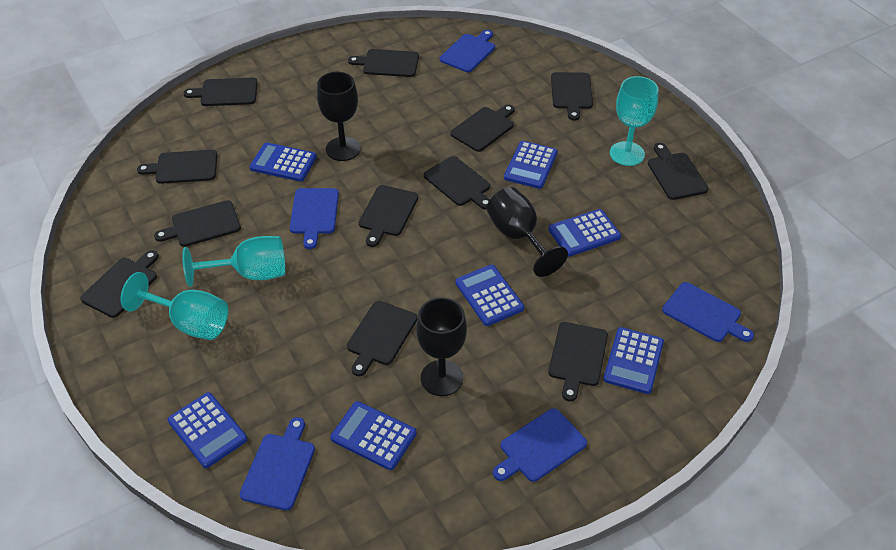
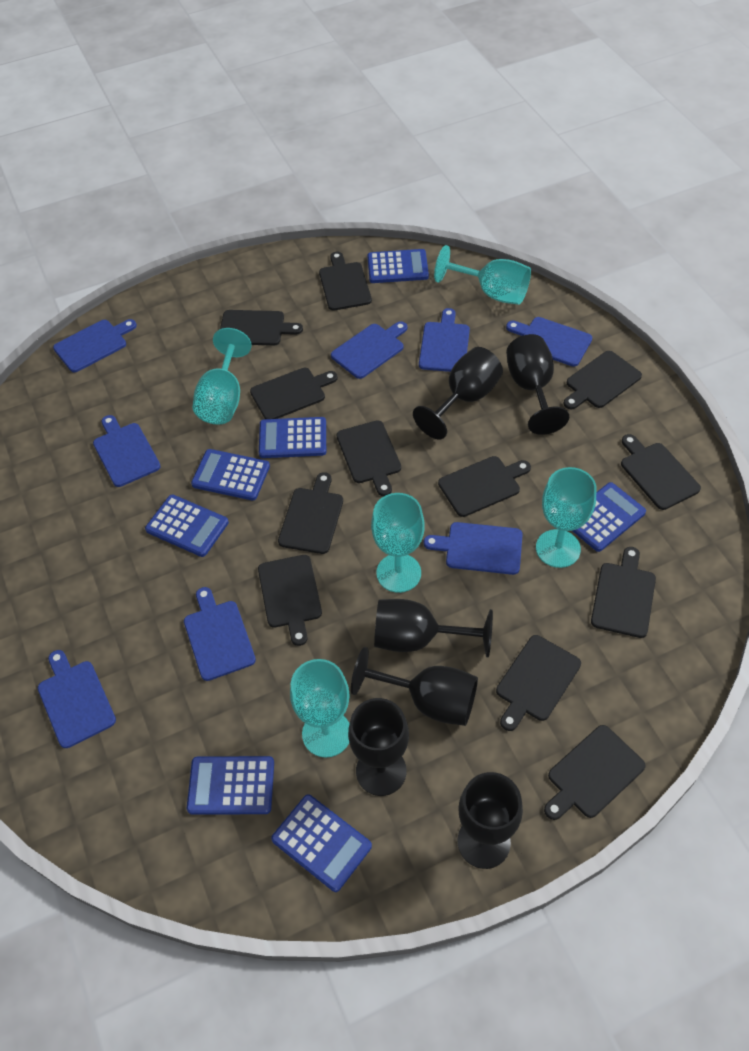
black goblet: 3 -> 6
blue cutting board: 5 -> 8
turquoise goblet: 3 -> 5

